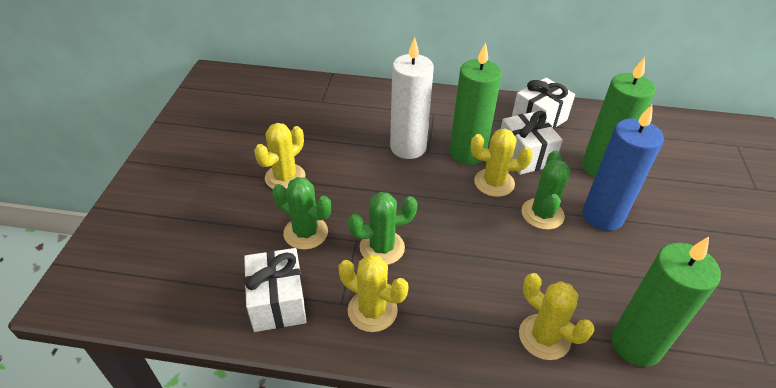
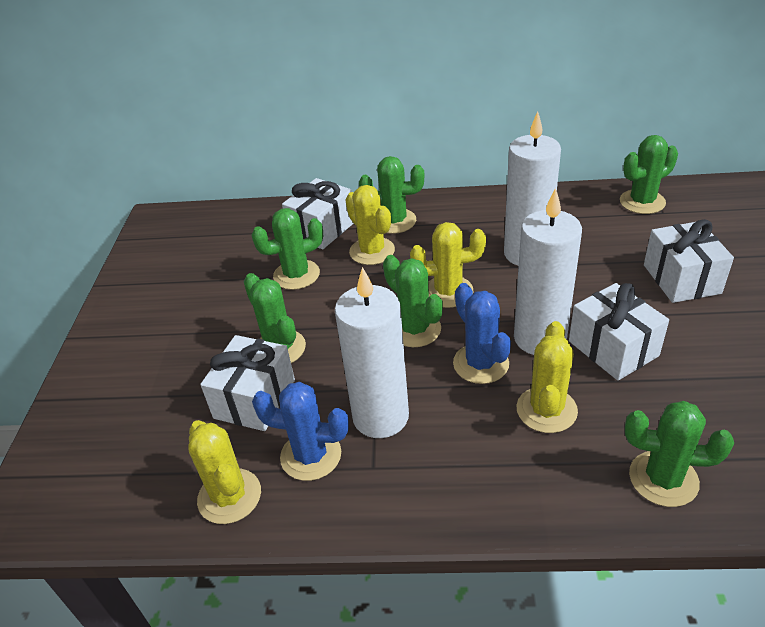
blue cactus: 0 -> 2
blue candle: 1 -> 0
green cactus: 3 -> 6
green candle: 3 -> 0
white candle: 1 -> 3
white gift: 3 -> 4

